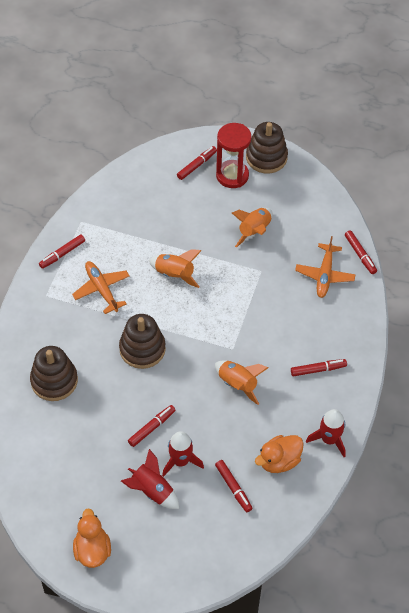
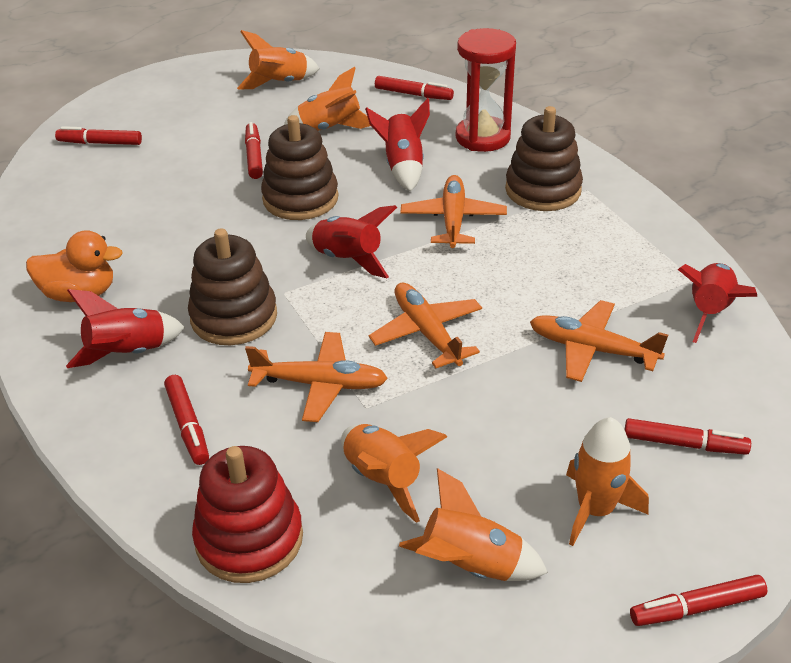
orange duck: 2 -> 1
orange plane: 2 -> 4
orange rocket: 3 -> 5
red rocket: 3 -> 4
red stacking toy: 0 -> 1

